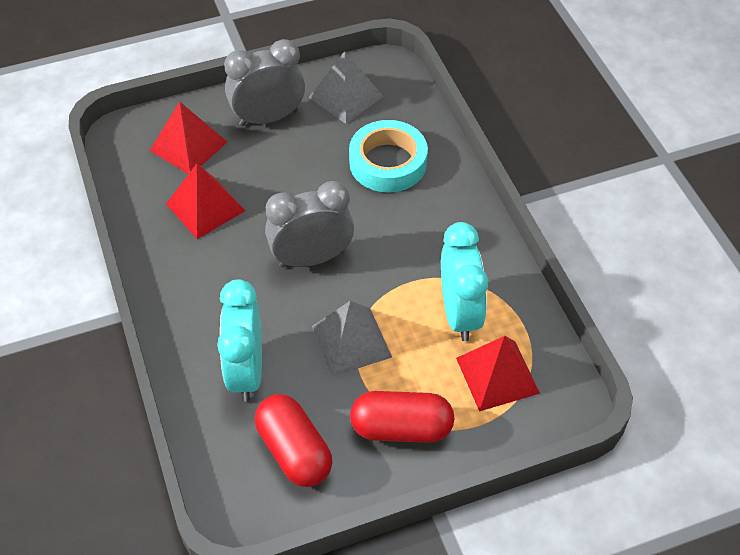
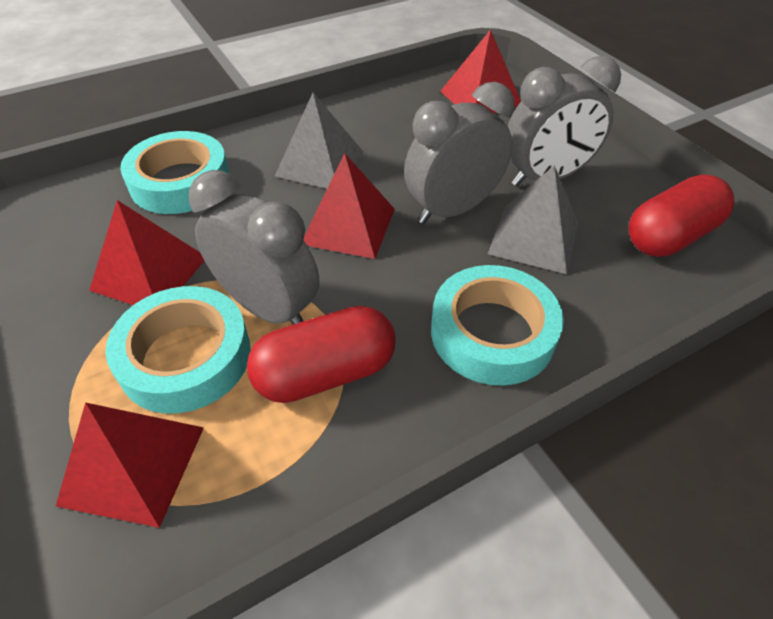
grey clock: 2 -> 3
red pyramid: 3 -> 4
turquoise clock: 2 -> 0
turquoise tape: 1 -> 3

